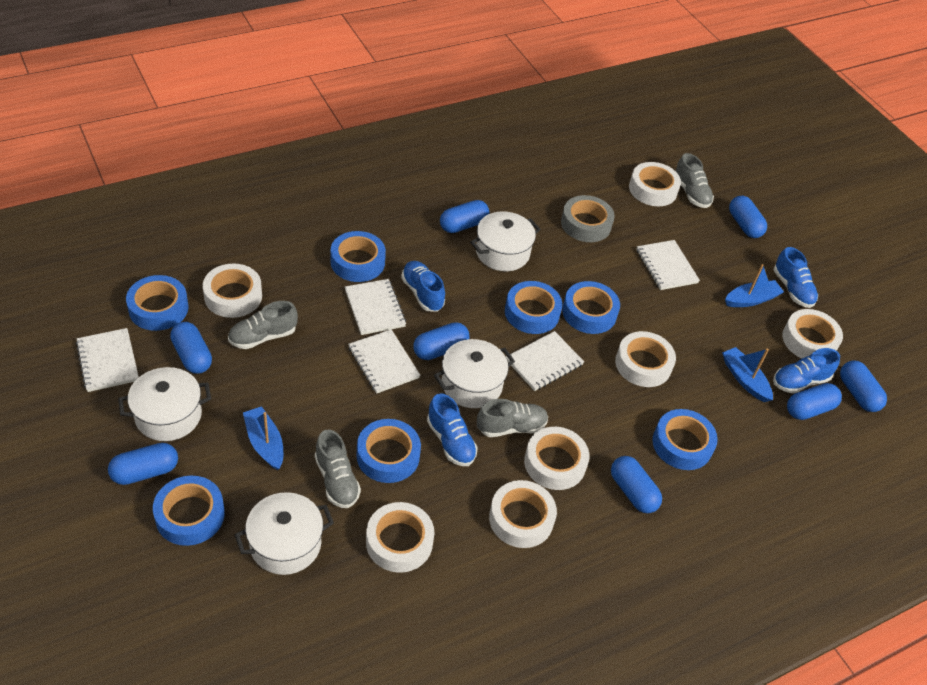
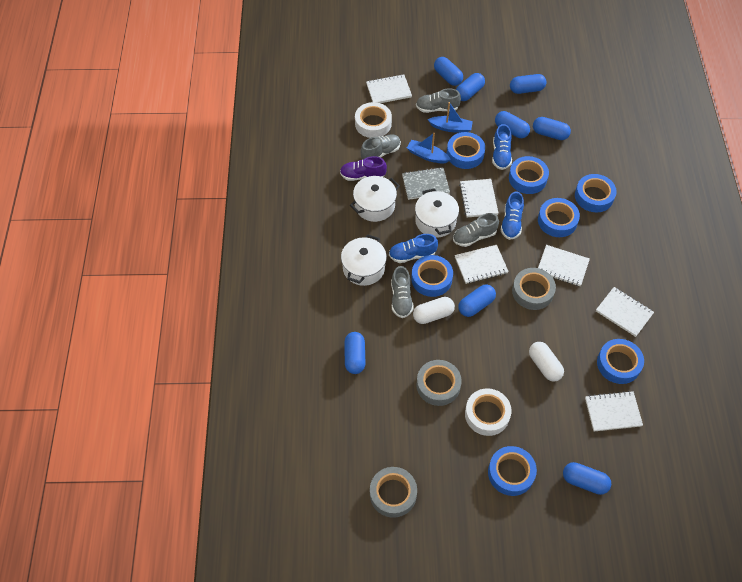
blue boat: 3 -> 2
blue shoe: 4 -> 3
grey notebook: 0 -> 1
grey tape: 1 -> 3
purple shoe: 0 -> 1
white capsule: 0 -> 2
white notebook: 5 -> 6
white pot: 4 -> 3
white tape: 7 -> 2

